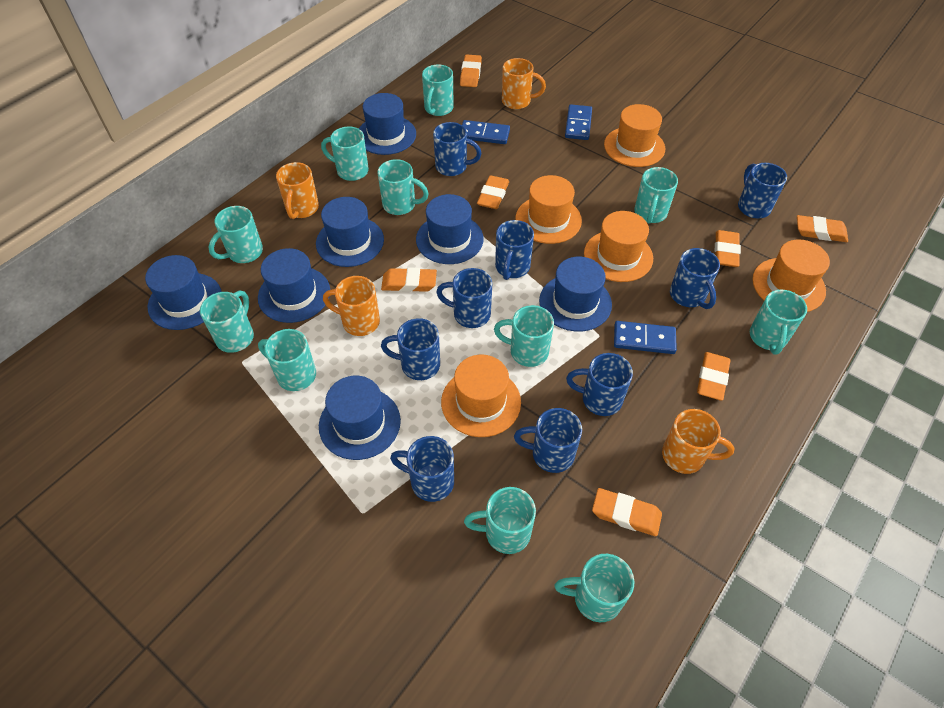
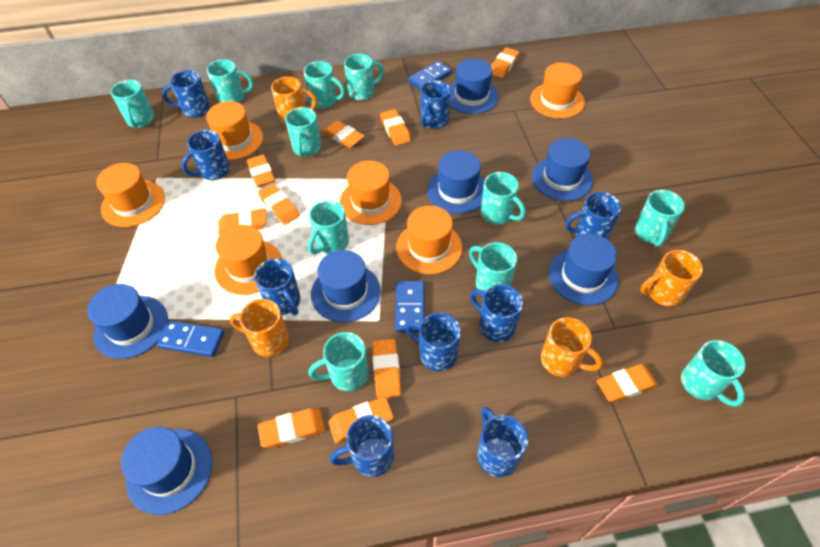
orange eraser: 7 -> 10
orange hat: 5 -> 6

